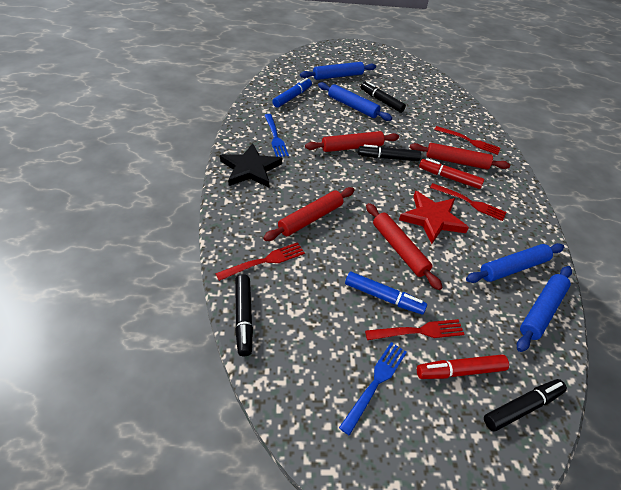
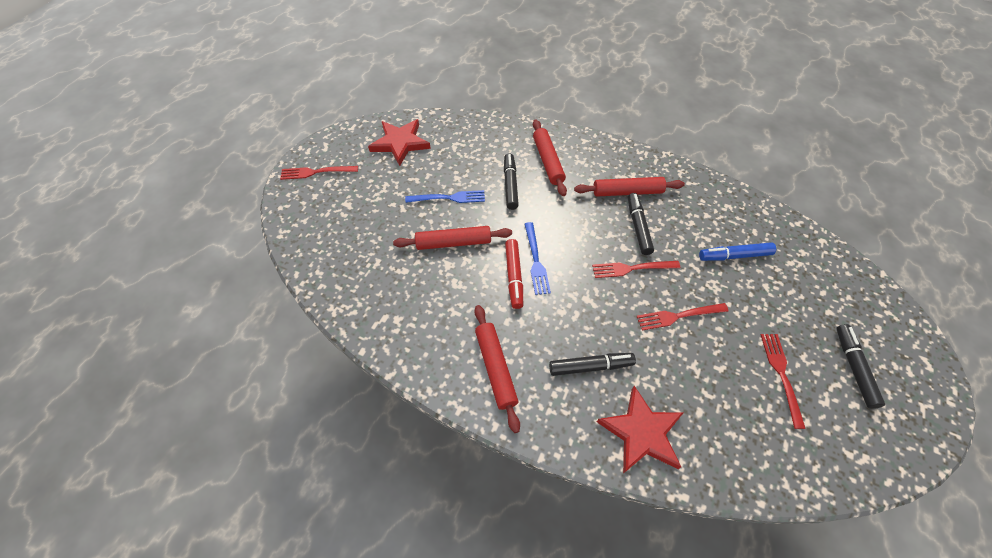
black star: 1 -> 0
blue marker: 2 -> 1
blue rolling pin: 4 -> 0
red marker: 2 -> 1
red star: 1 -> 2

